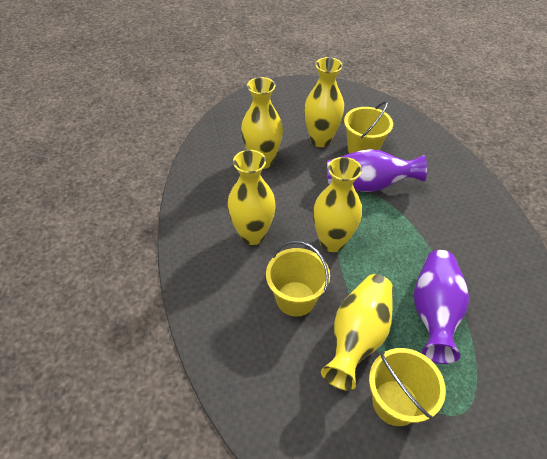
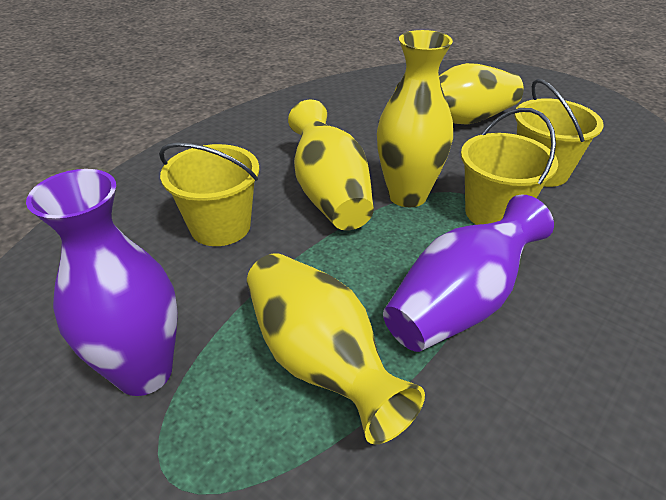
yellow vase: 5 -> 4

